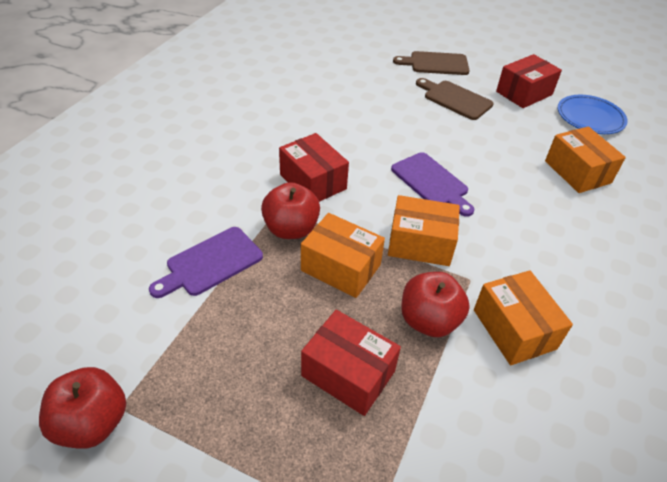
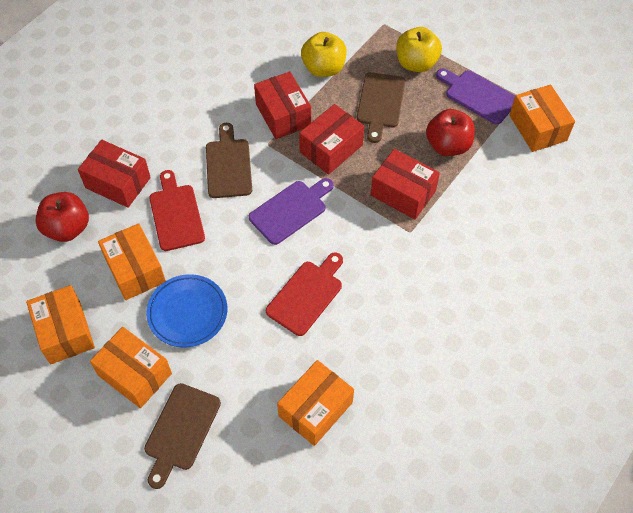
brown cutting board: 2 -> 3
orange box: 4 -> 5
red apple: 3 -> 2
red box: 3 -> 4
red cutting board: 0 -> 2
yellow apple: 0 -> 2

